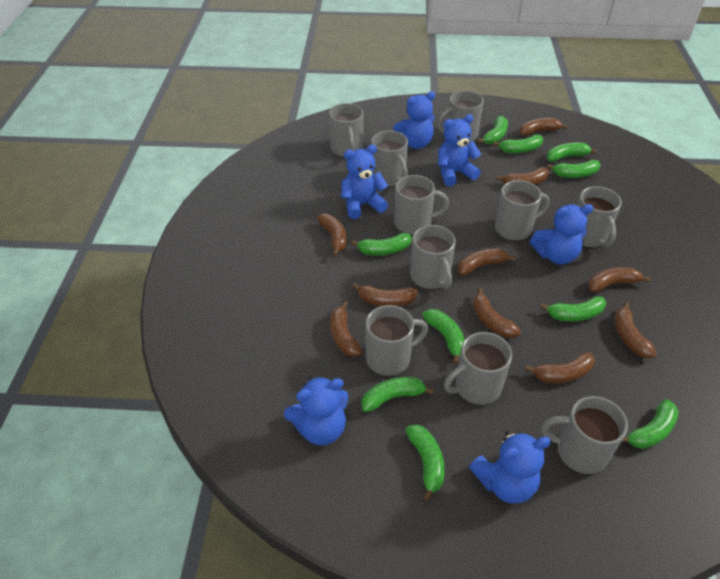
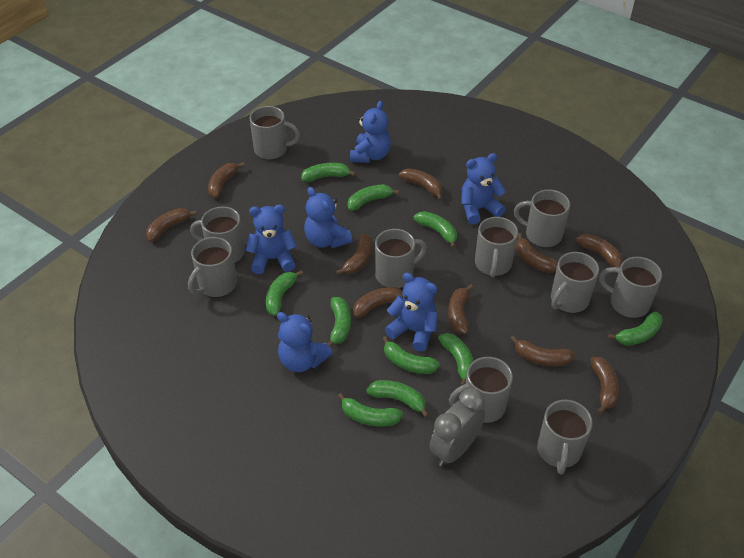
grey clock: 0 -> 1

